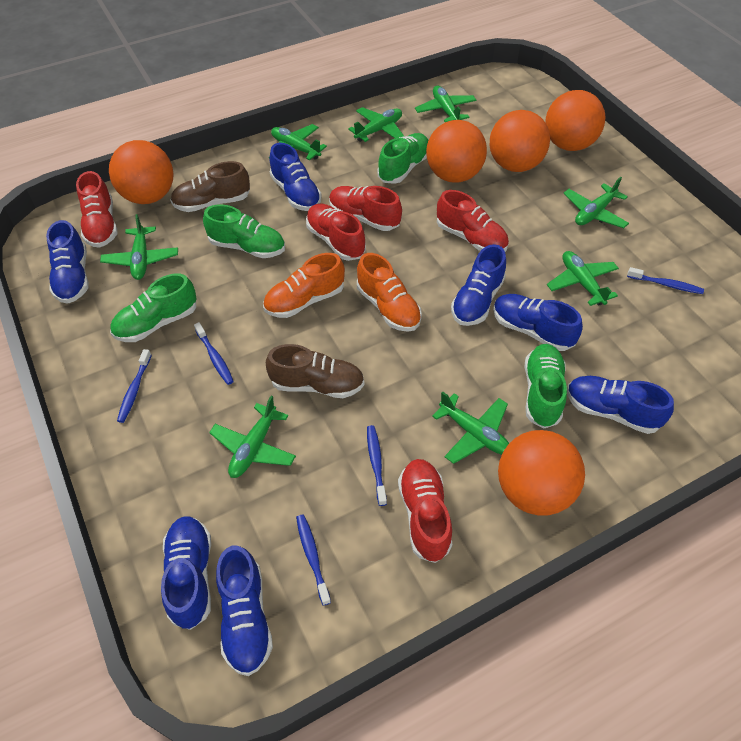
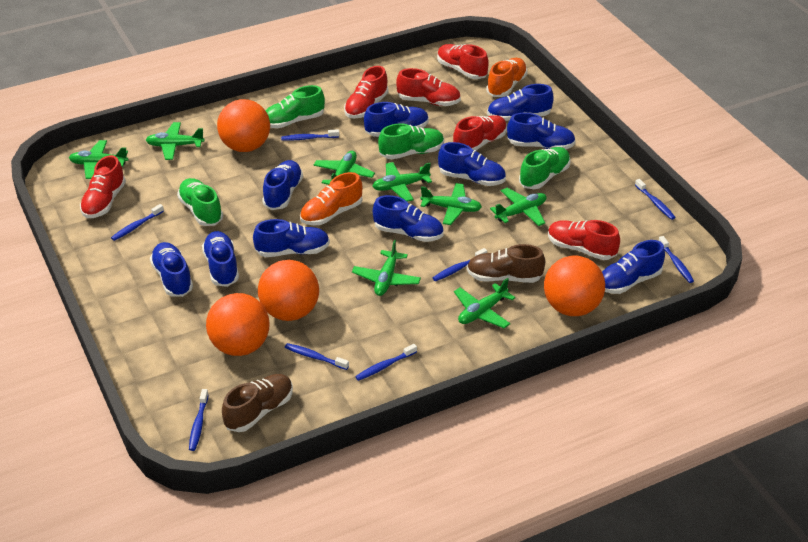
blue shoe: 7 -> 10
blue toothbrush: 5 -> 8
orange ball: 5 -> 4
red shoe: 5 -> 6

